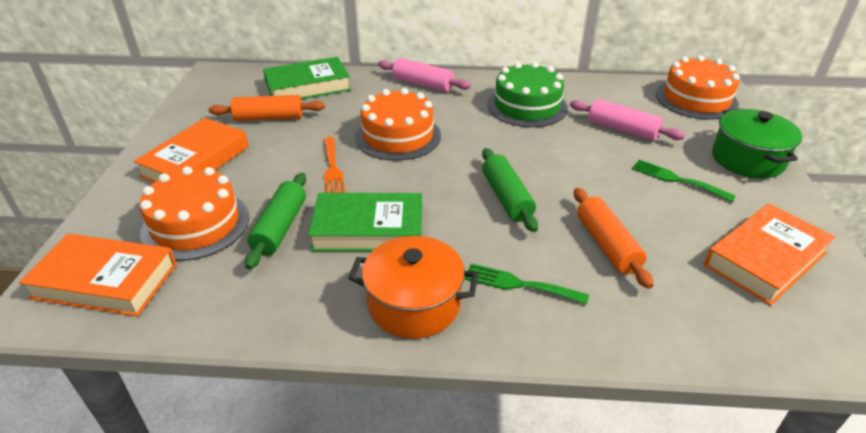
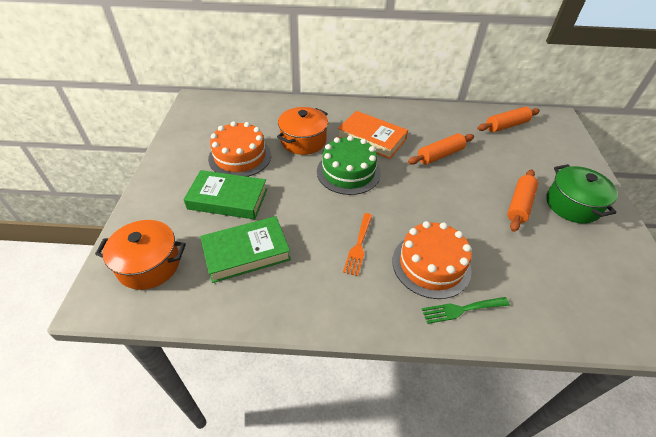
green fork: 2 -> 1
green rolling pin: 2 -> 0
orange book: 3 -> 1
orange cake: 3 -> 2
orange pot: 1 -> 2
orange rolling pin: 2 -> 3
pink rolling pin: 2 -> 0

